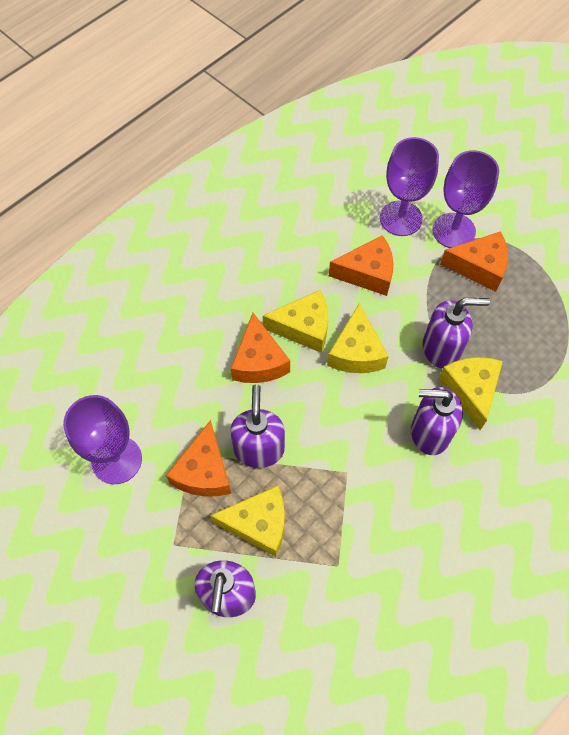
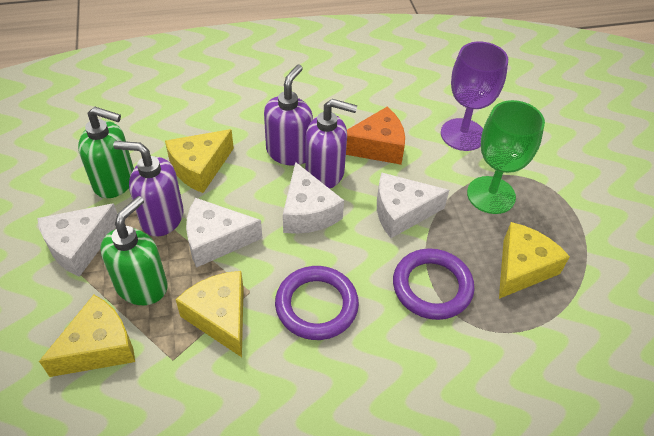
green goblet: 0 -> 1
green soap dispenser: 0 -> 2
orange cheese: 4 -> 1
purple goblet: 3 -> 1
purple ring: 0 -> 2
purple soap dispenser: 4 -> 3
white cheese: 0 -> 4

